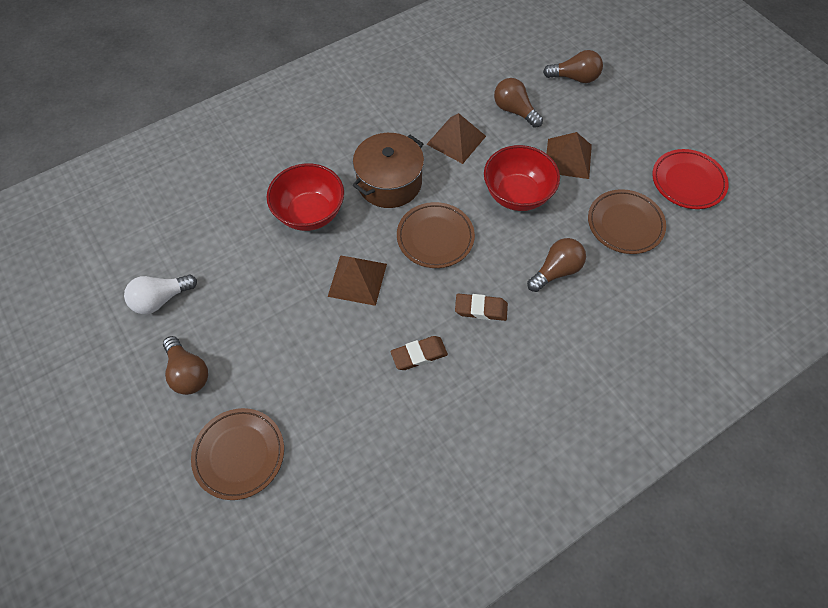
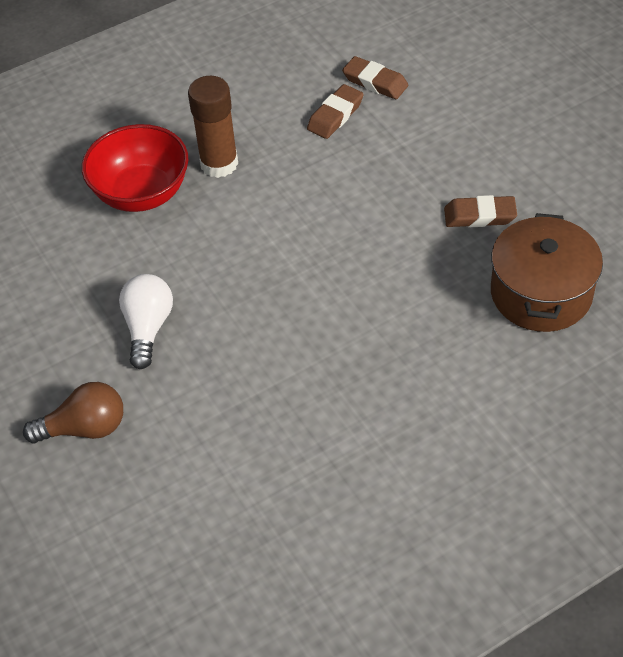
brown eraser: 2 -> 3
brown glue stick: 0 -> 1
brown light bulb: 4 -> 1
brown plate: 3 -> 0
brown pyramid: 3 -> 0
red bowl: 2 -> 1
red plate: 1 -> 0

